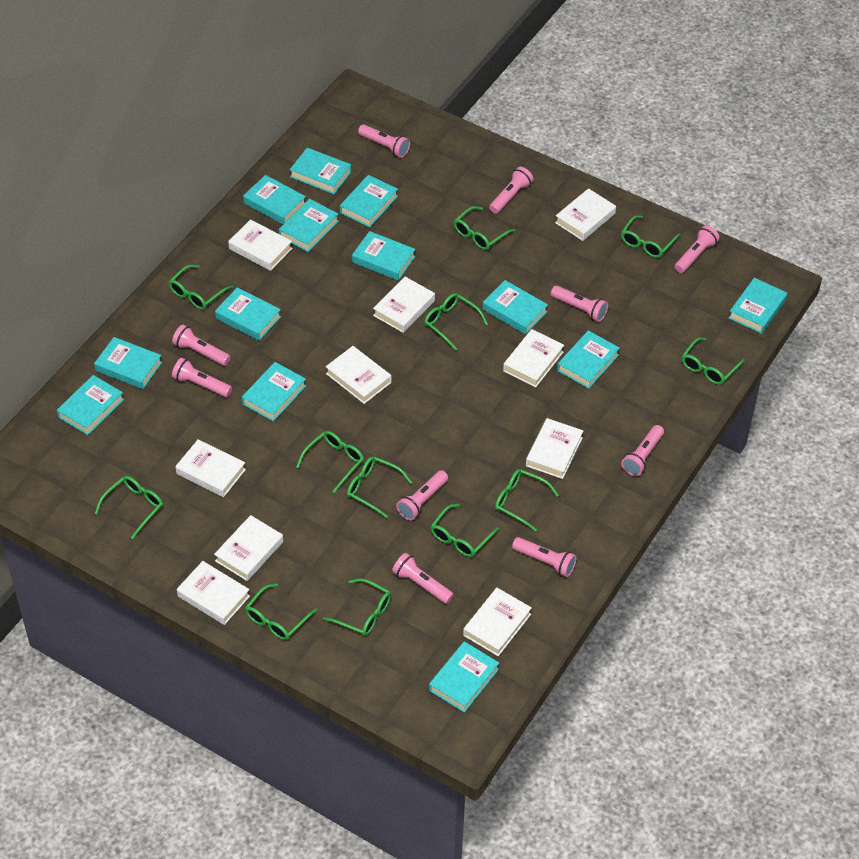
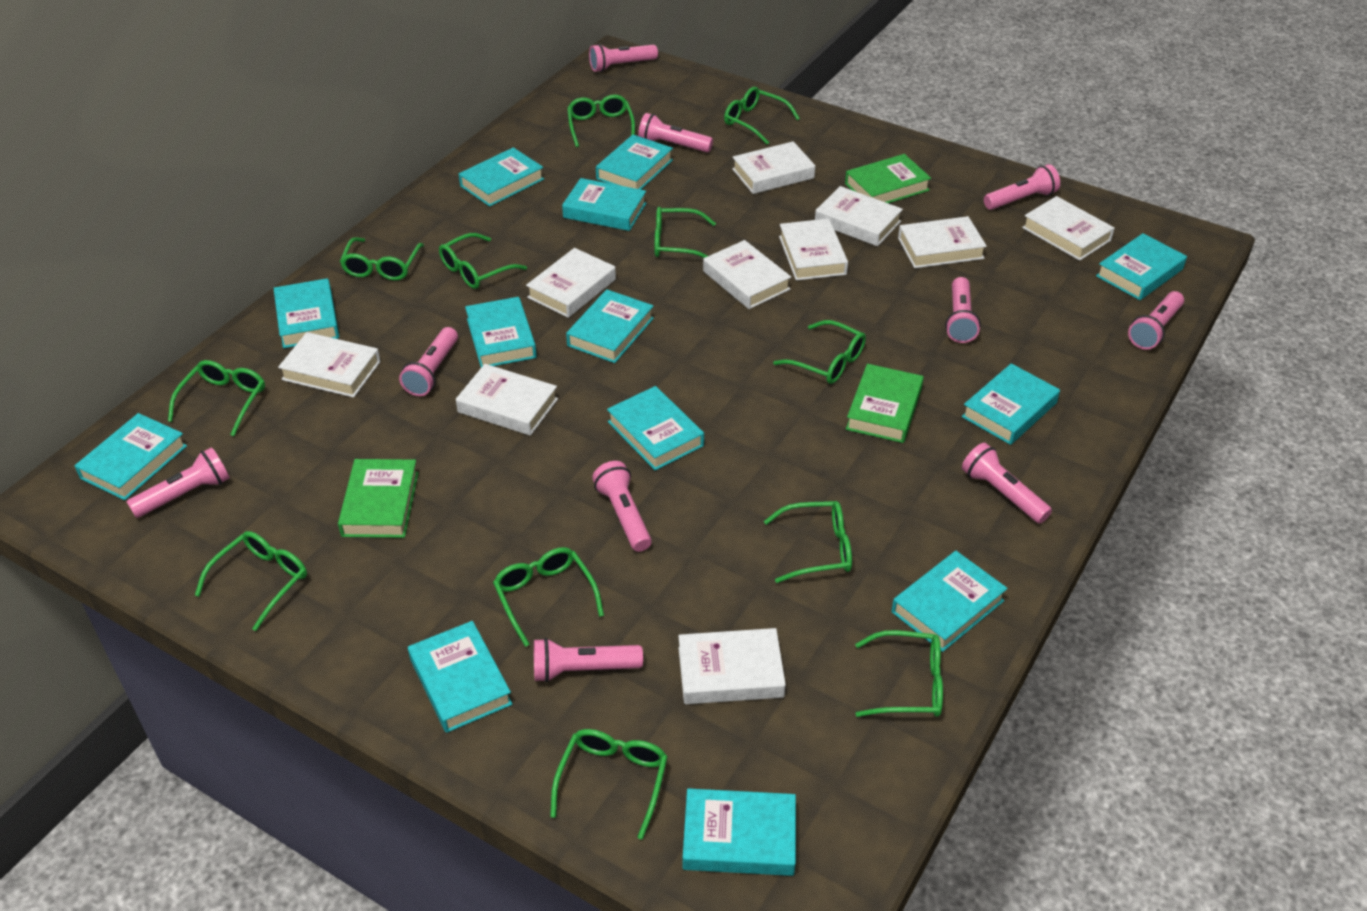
green book: 0 -> 3

